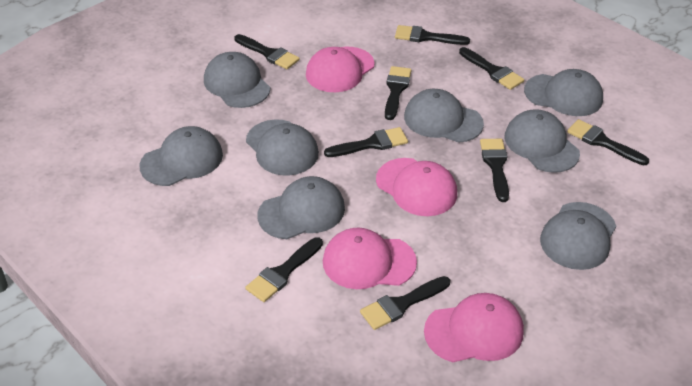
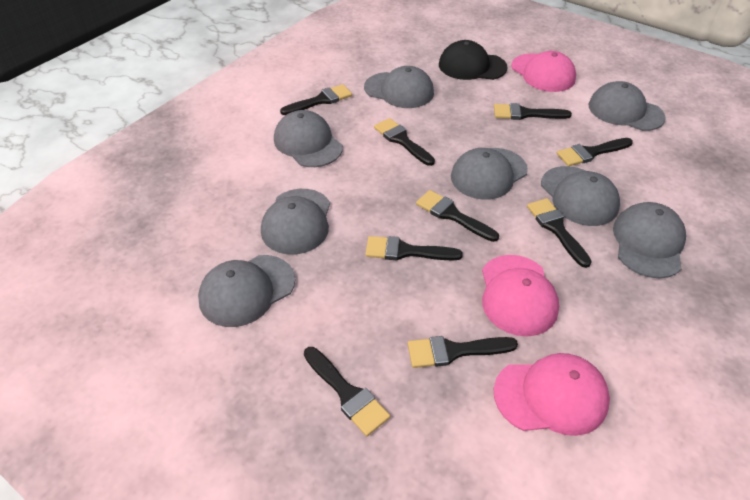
black cap: 0 -> 1
pink cap: 4 -> 3

